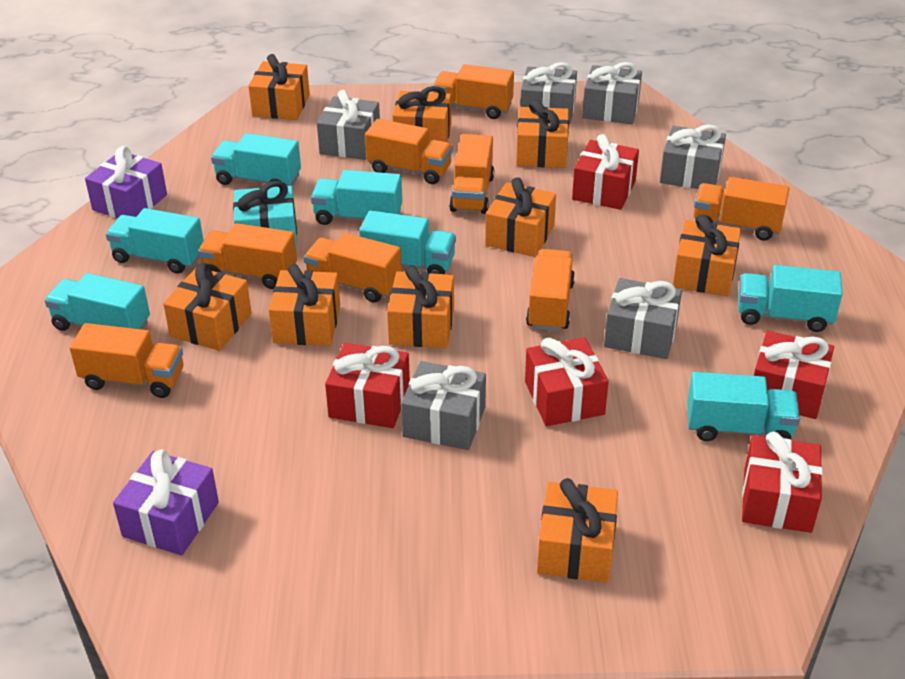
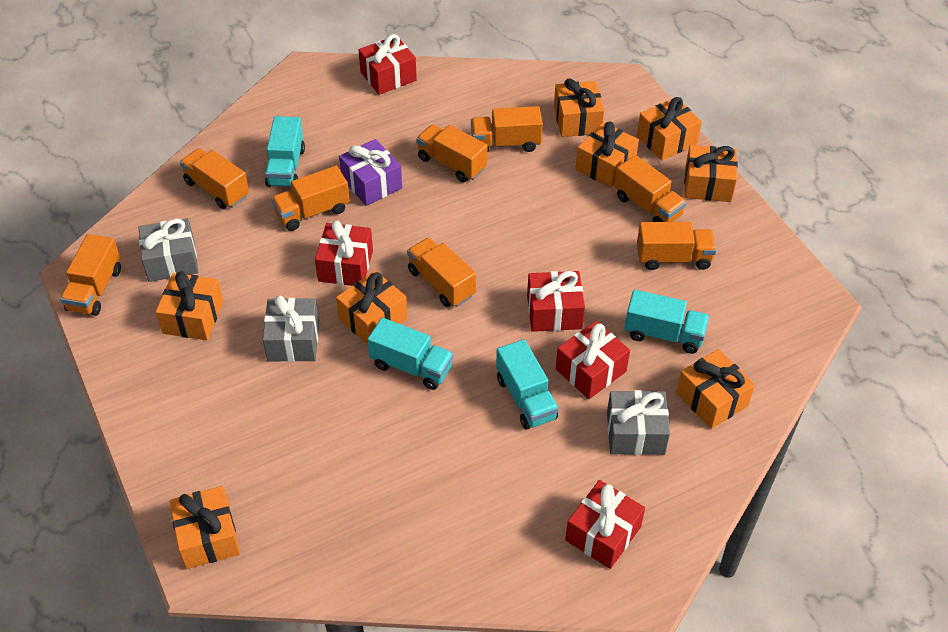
grey gift: 6 -> 3
orange gift: 9 -> 8
purple gift: 2 -> 1
turquoise gift: 1 -> 0
turquoise truck: 7 -> 4

